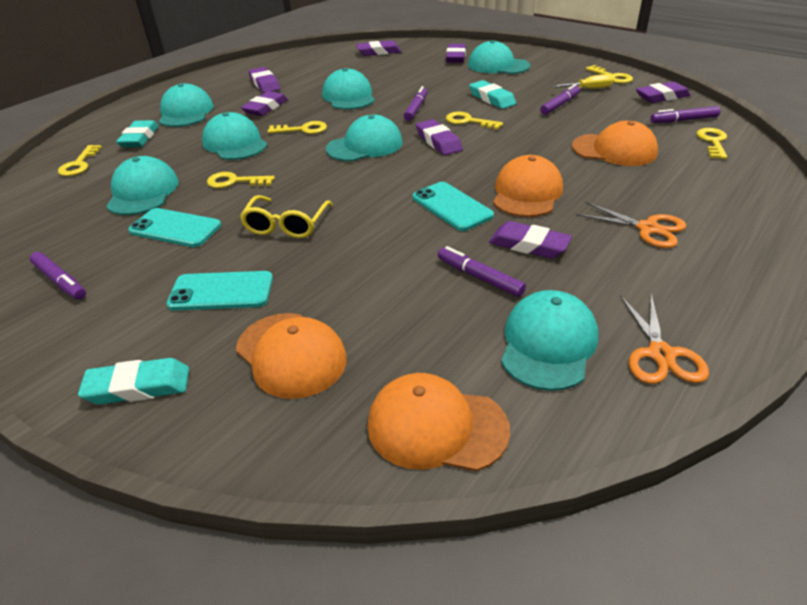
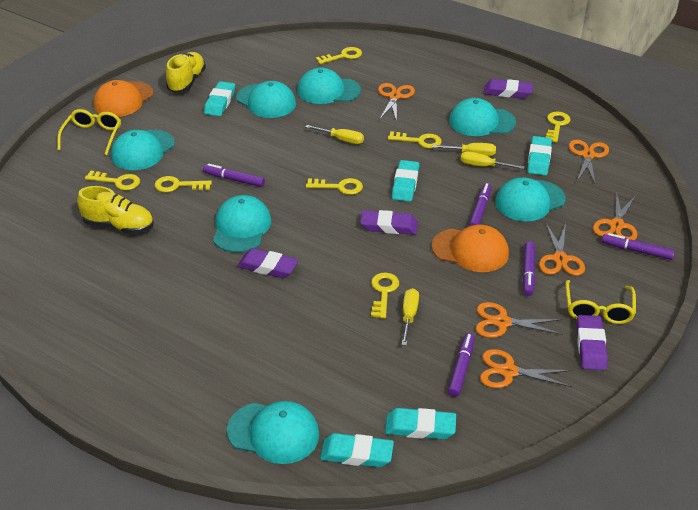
orange cap: 4 -> 2
orange scissors: 2 -> 6
purple eraser: 7 -> 4
turquoise eraser: 3 -> 5
turquoise phone: 3 -> 0
yellow glasses: 1 -> 2
yellow key: 6 -> 7
yellow screwdriver: 1 -> 4
yellow shoe: 0 -> 2

